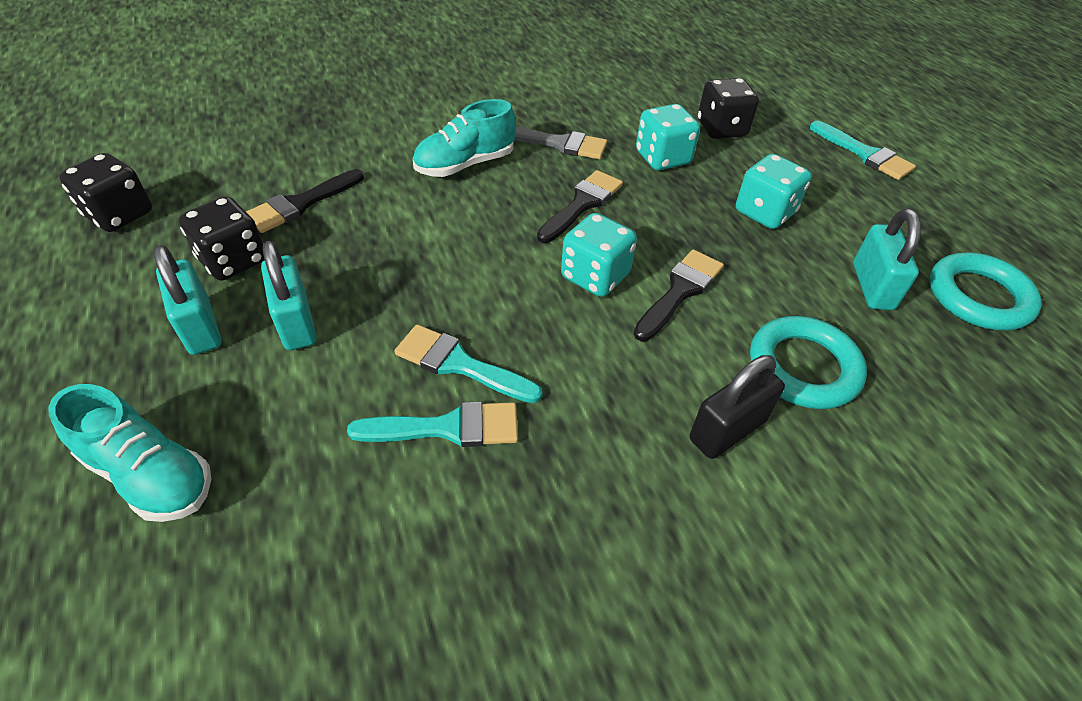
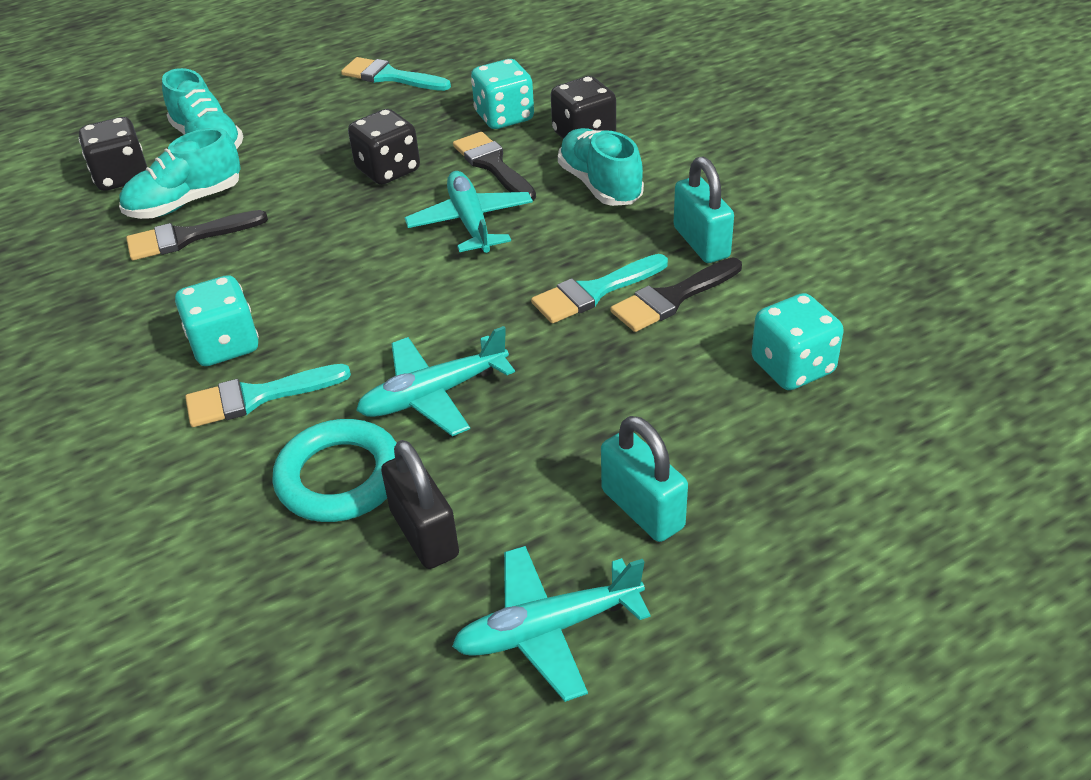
grey brush: 1 -> 0
turquoise padlock: 3 -> 2
turquoise plane: 0 -> 3
turquoise ring: 2 -> 1
turquoise shoe: 2 -> 3

